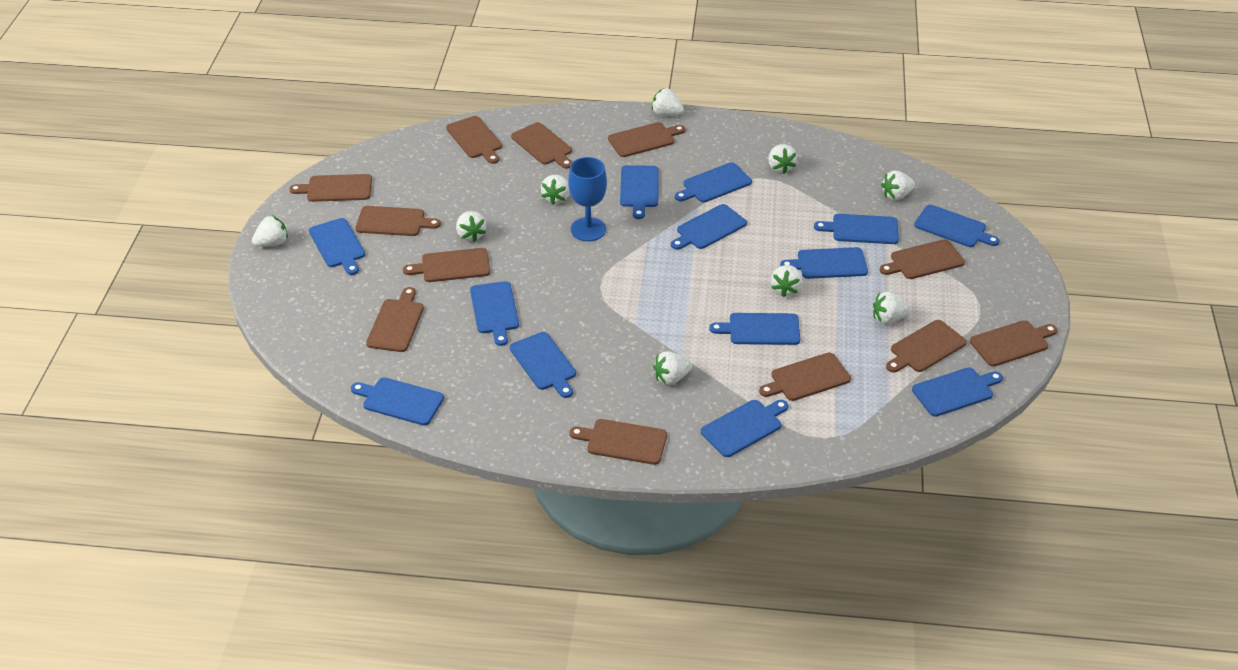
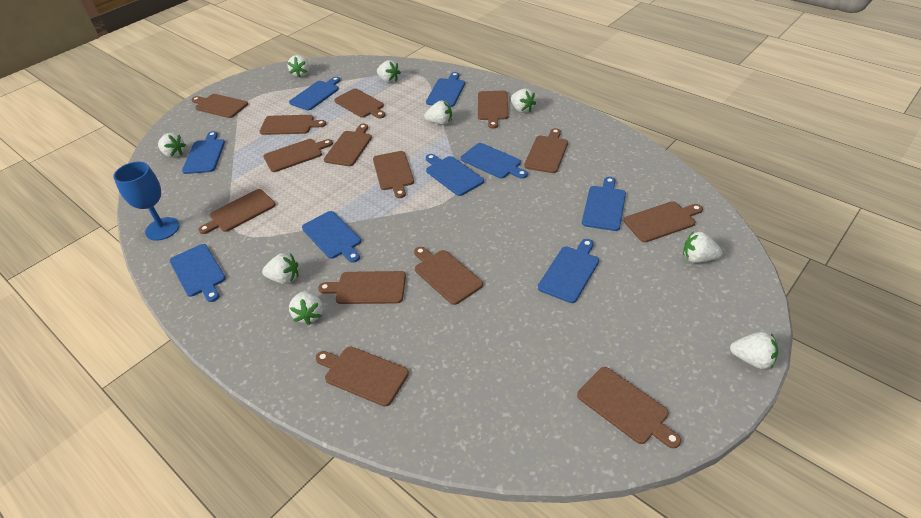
blue cutting board: 13 -> 9
brown cutting board: 12 -> 14

